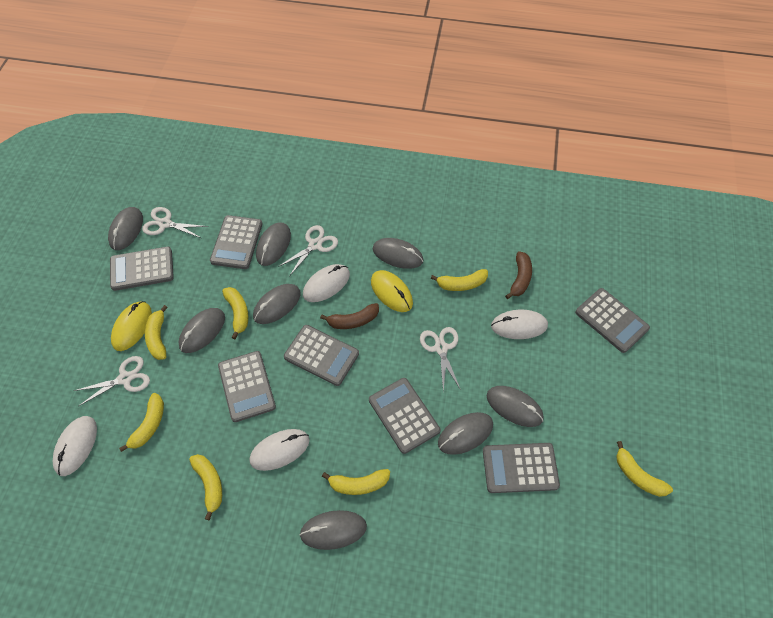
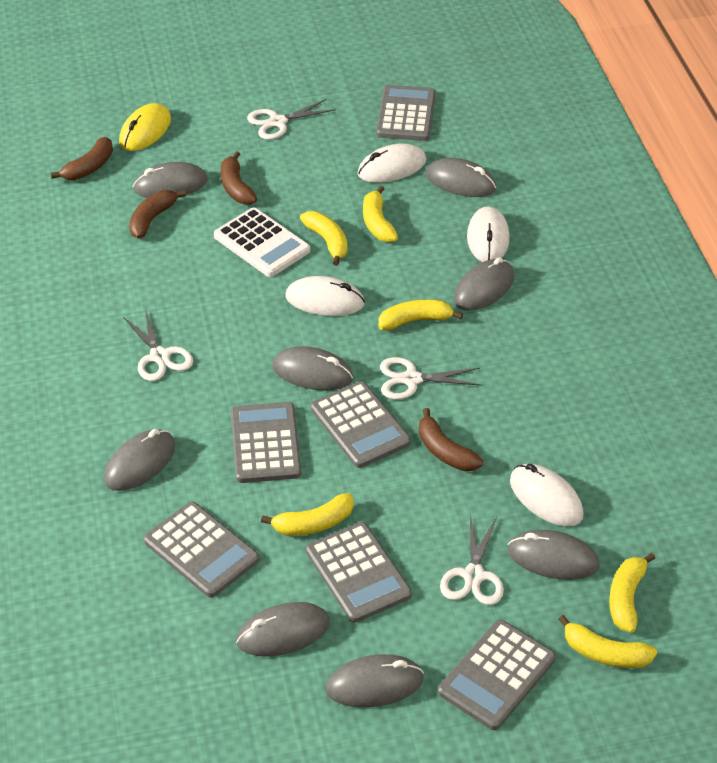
brown banana: 2 -> 4
grey calculator: 7 -> 6
white calculator: 0 -> 1
yellow banana: 7 -> 6
yellow mouse: 2 -> 1

